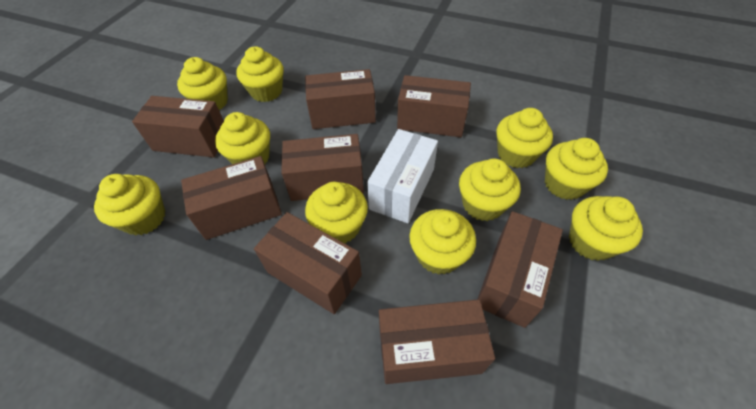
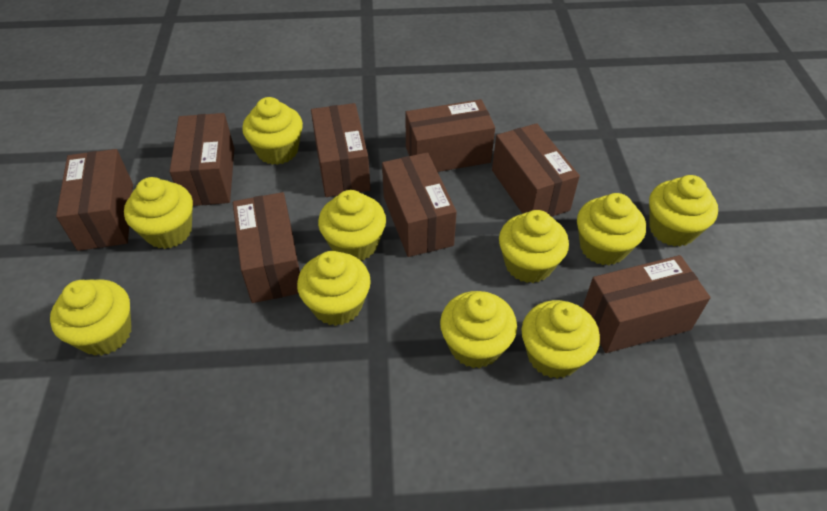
white box: 1 -> 0

